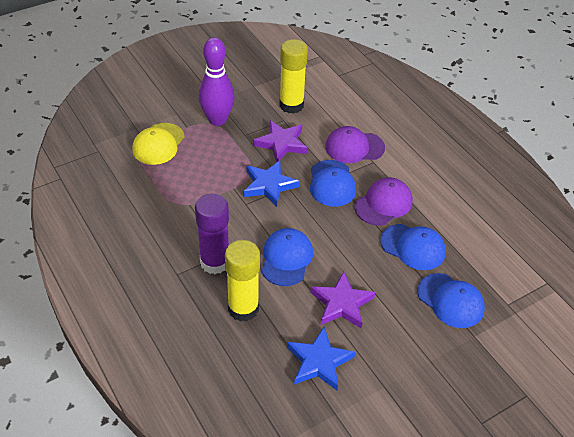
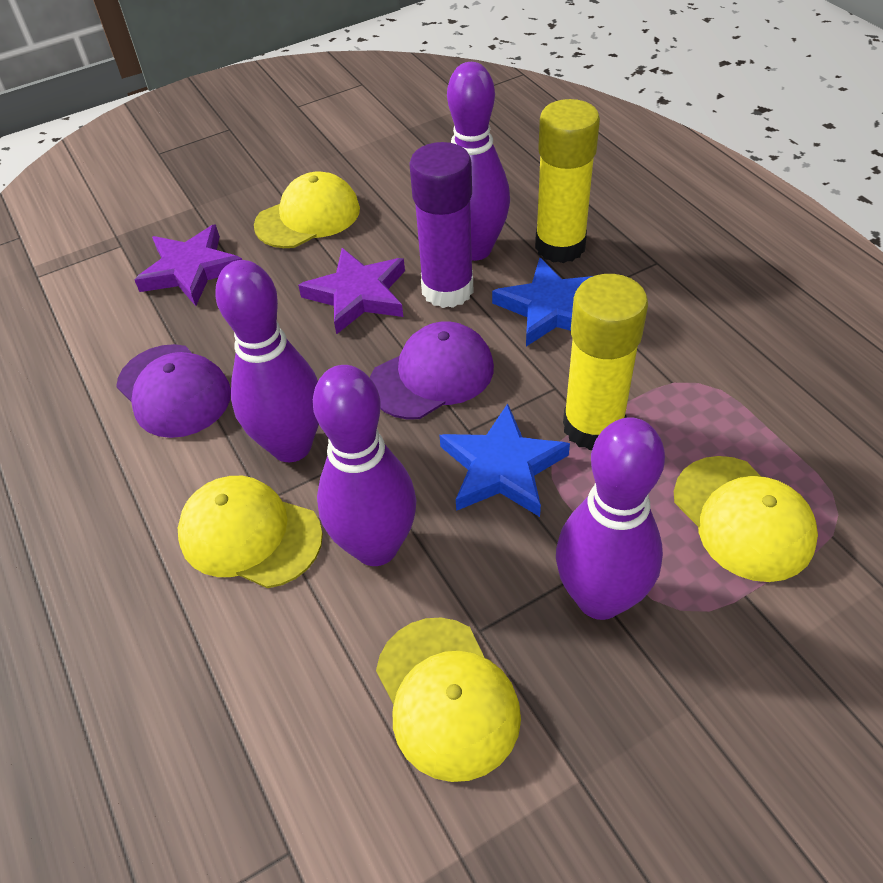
blue cap: 4 -> 0
purple bowling pin: 1 -> 4
yellow cap: 1 -> 4

